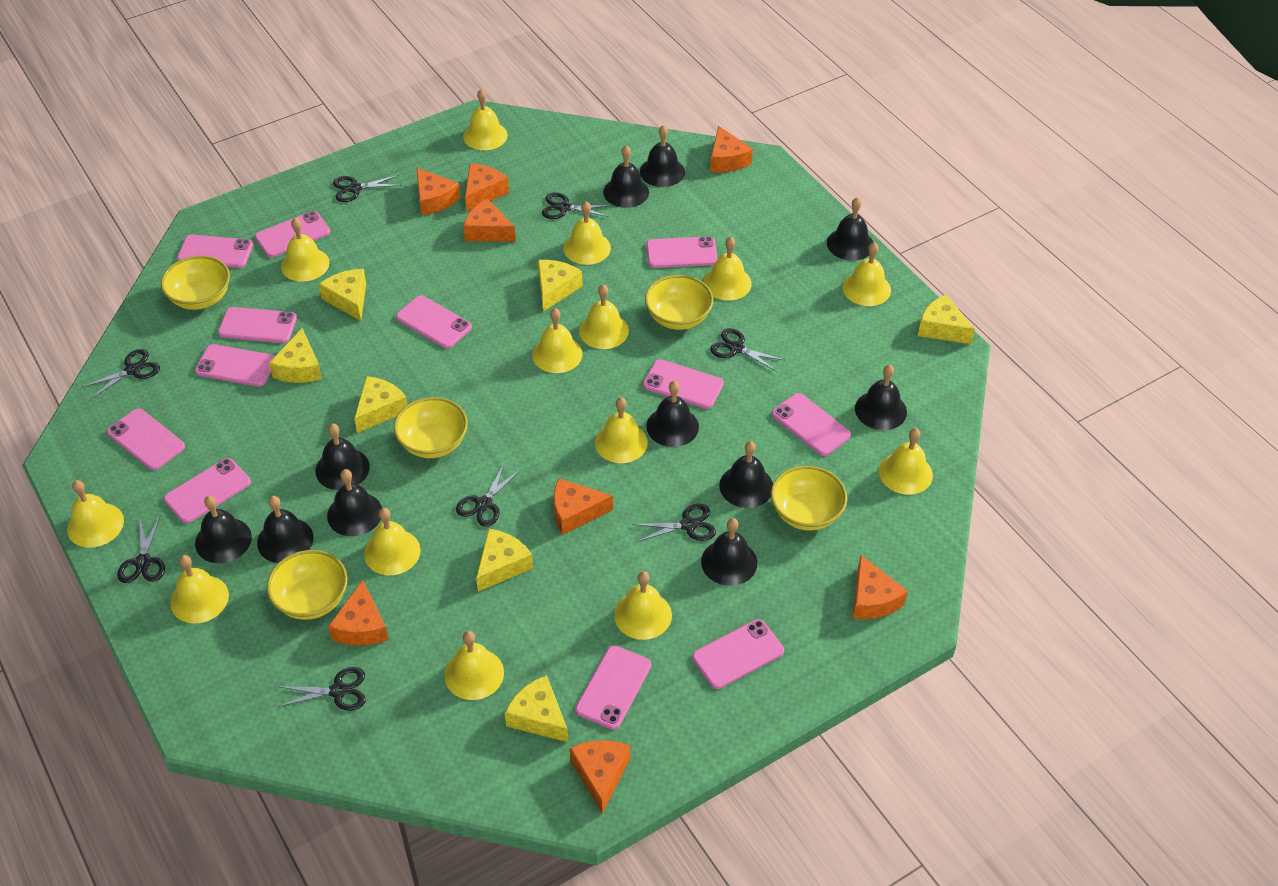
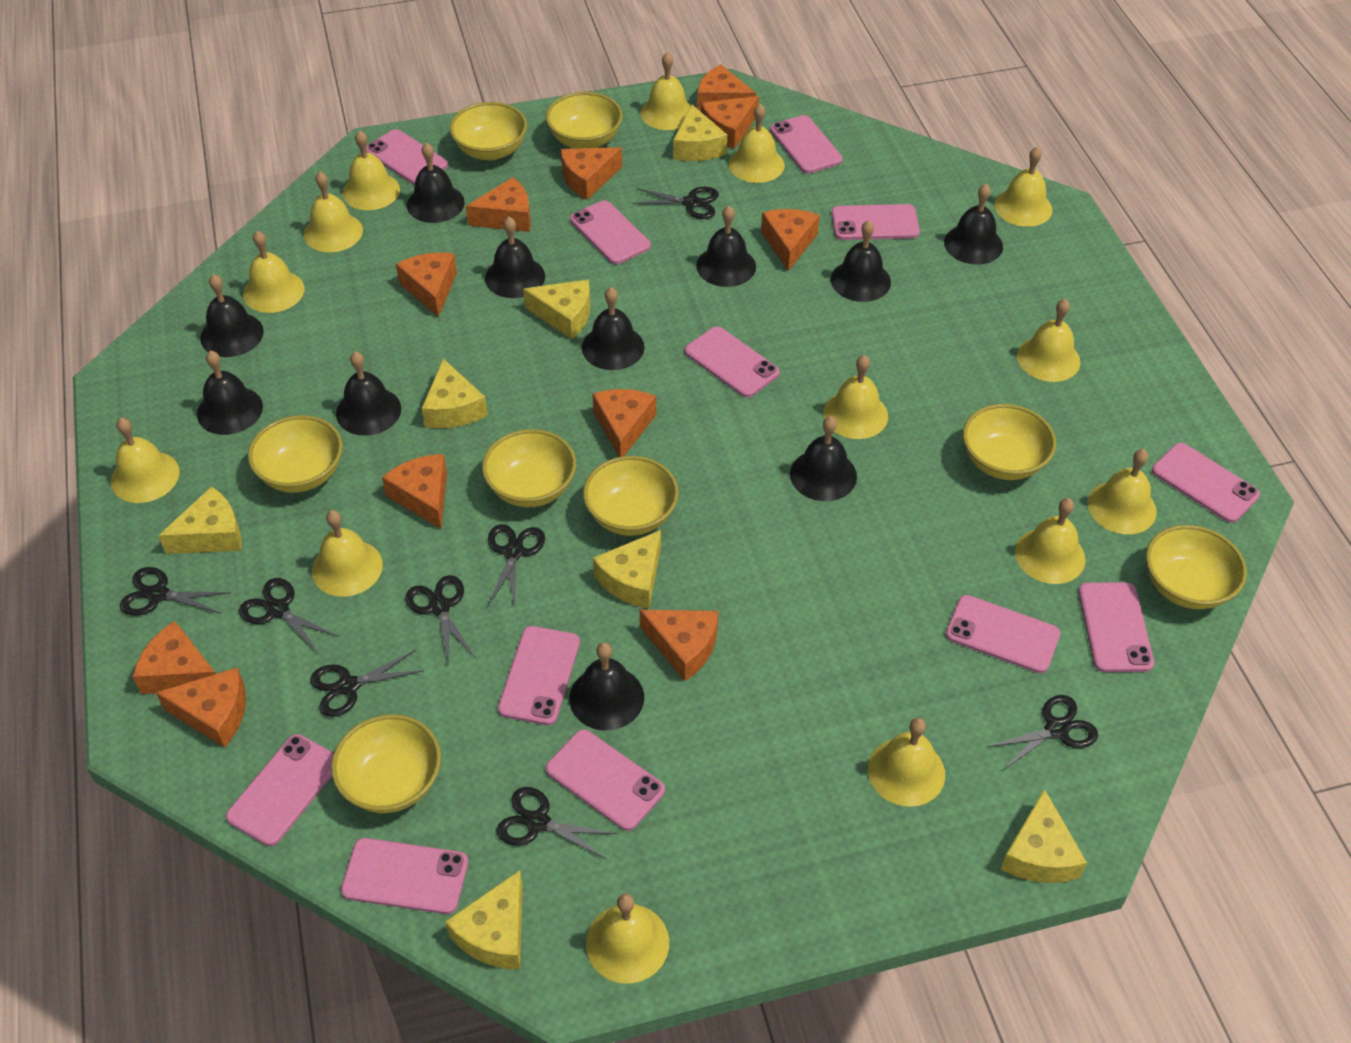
orange cheese: 8 -> 11
yellow bowl: 5 -> 8

